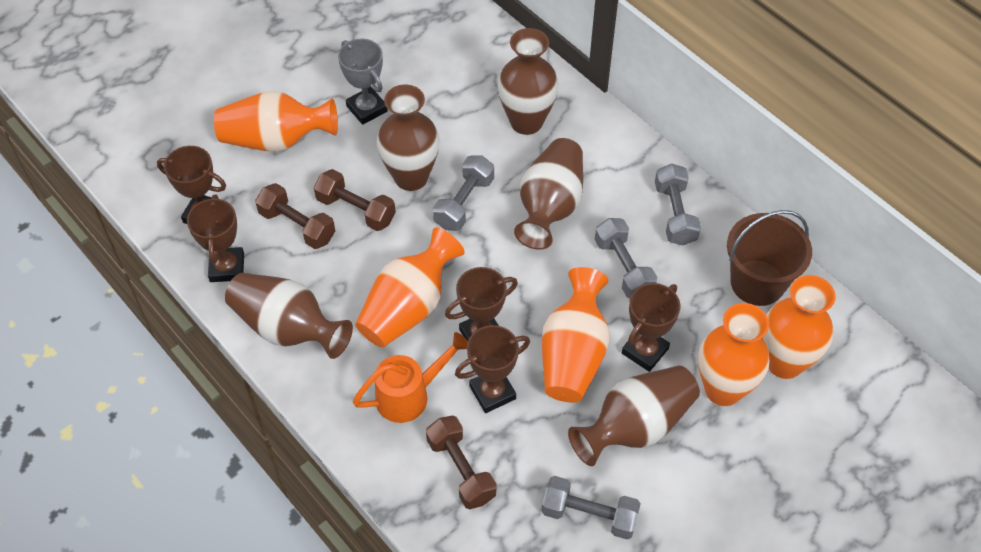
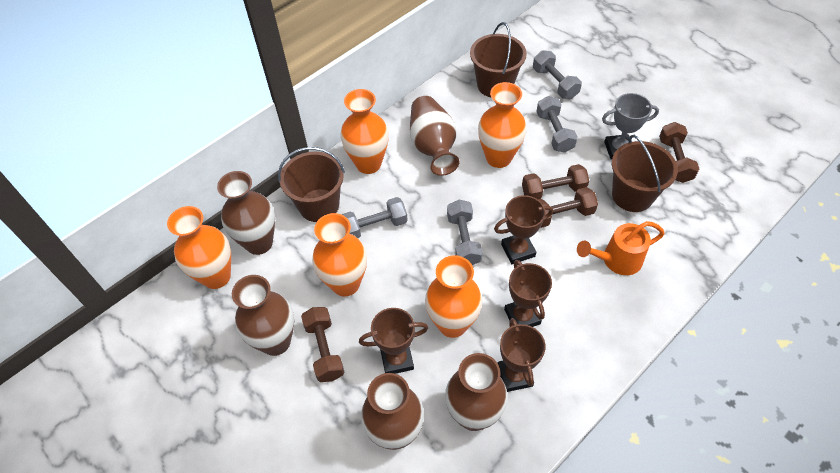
brown bucket: 1 -> 3
brown dumbbell: 3 -> 4
brown trophy: 5 -> 4

